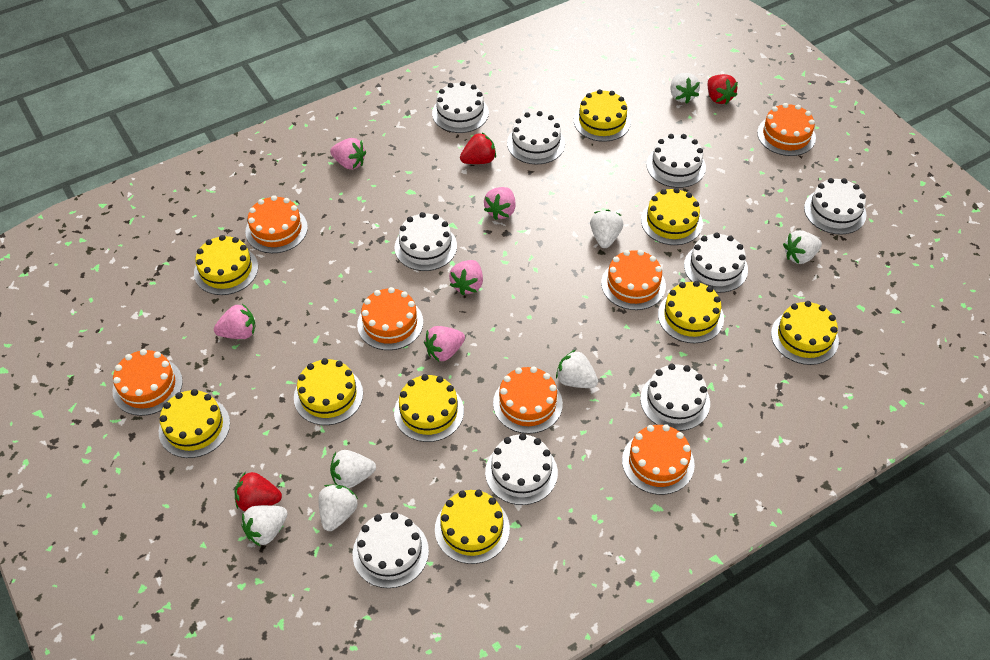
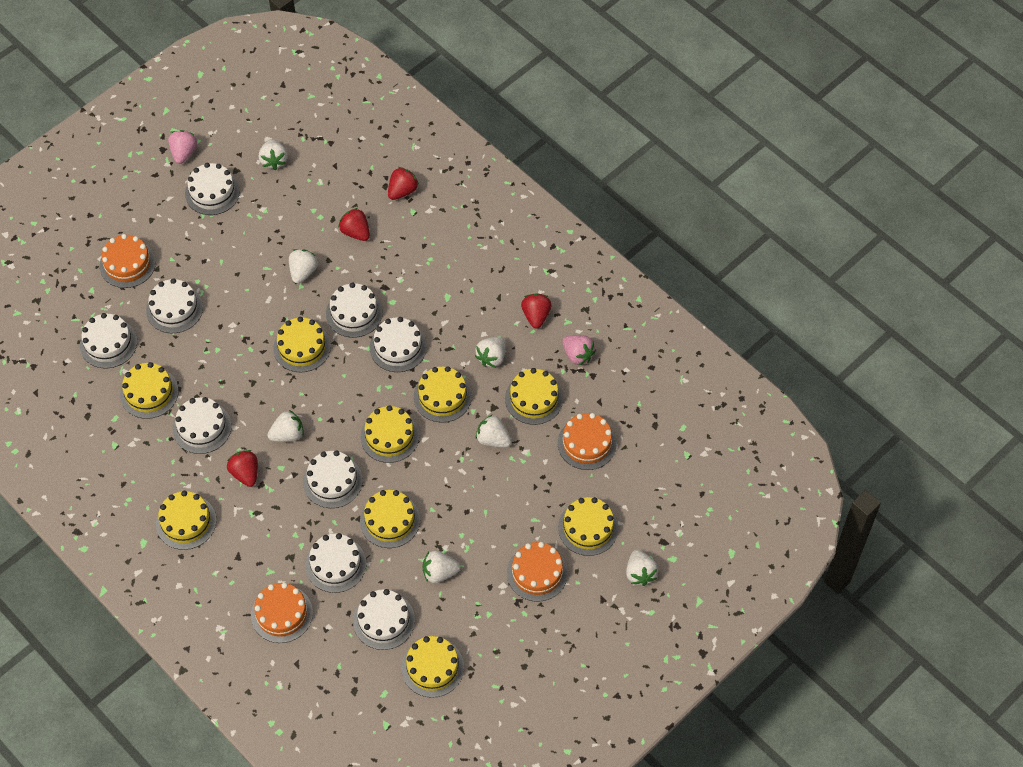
orange cake: 7 -> 4
pink strawberry: 5 -> 2
red strawberry: 3 -> 4

